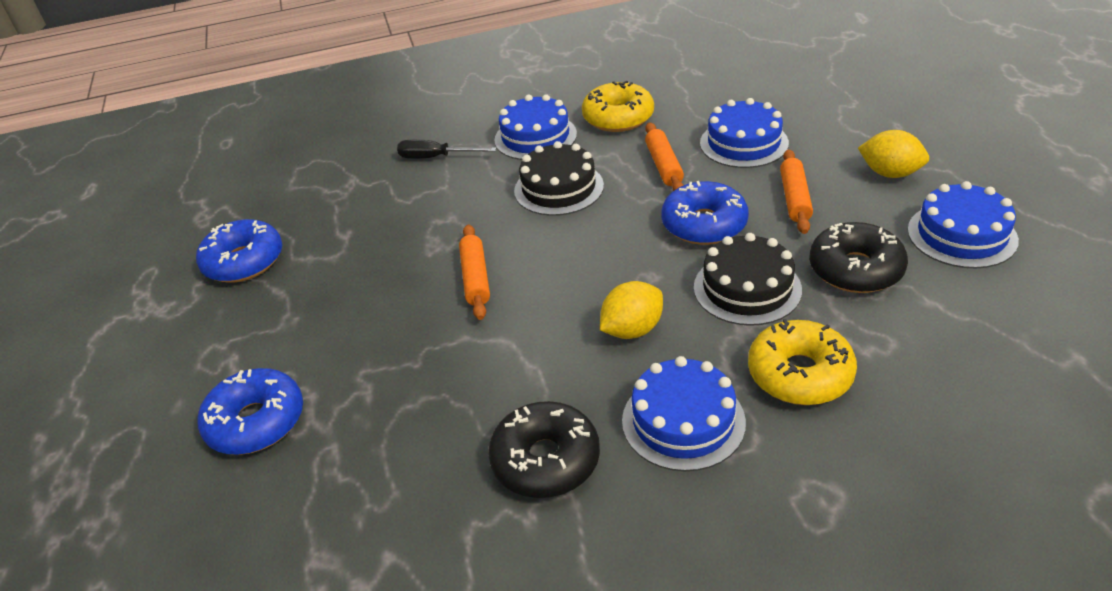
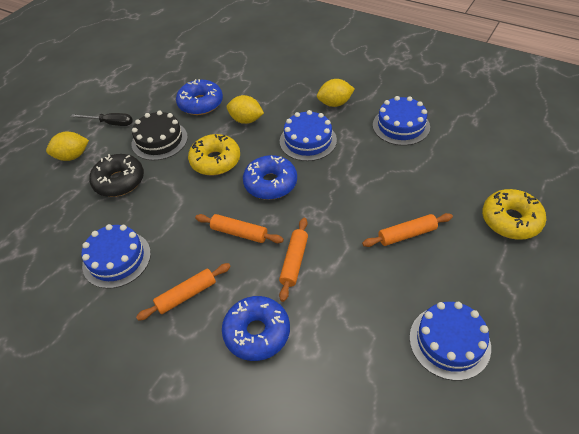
black cake: 2 -> 1
black donut: 2 -> 1
orange rolling pin: 3 -> 4
yellow lemon: 2 -> 3

